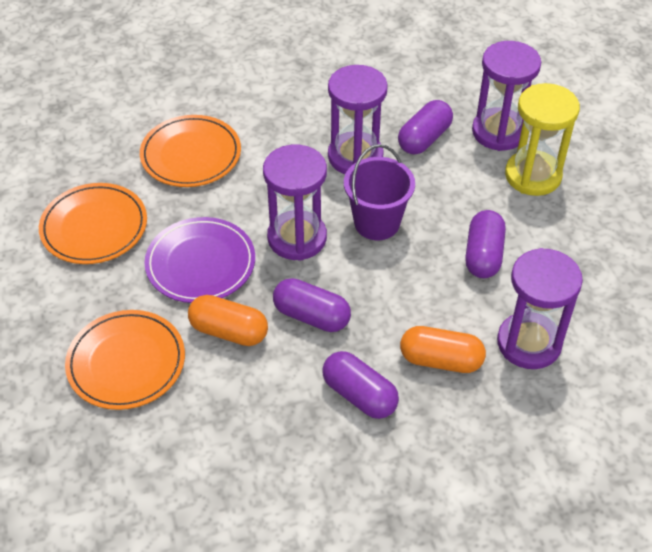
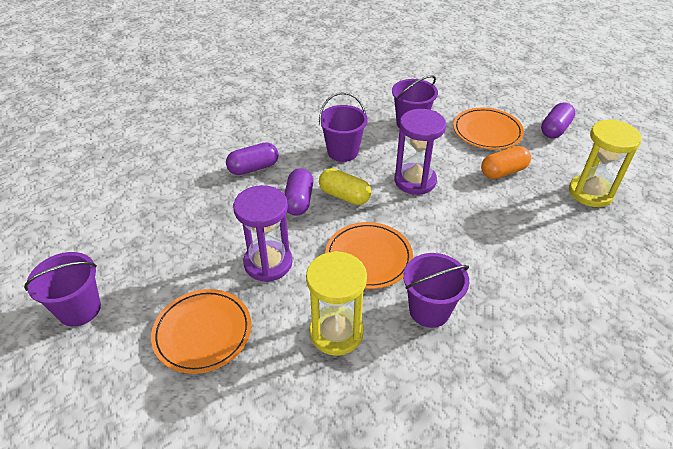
orange capsule: 2 -> 1
purple bucket: 1 -> 4
purple capsule: 4 -> 3
purple hourglass: 4 -> 2
purple plate: 1 -> 0
yellow capsule: 0 -> 1
yellow hourglass: 1 -> 2

